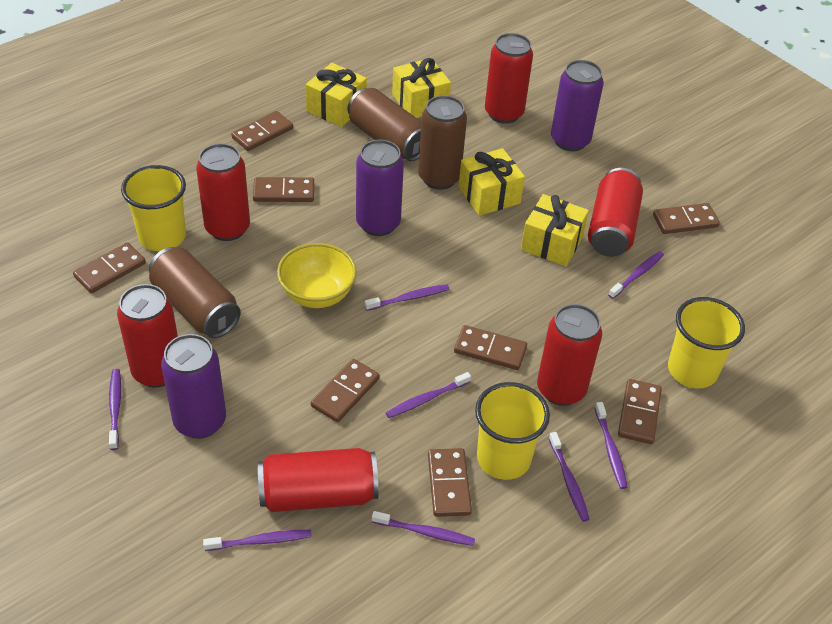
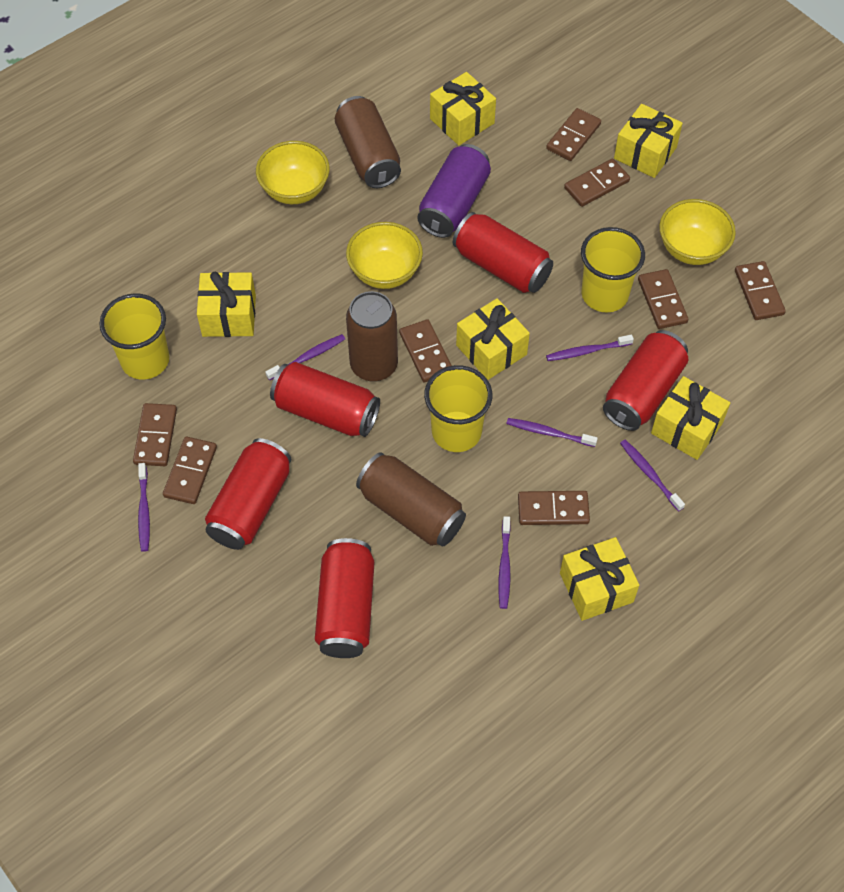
purple can: 3 -> 1
purple toothbrush: 8 -> 6
red can: 6 -> 5
yellow bowl: 1 -> 3
yellow gift: 4 -> 6

